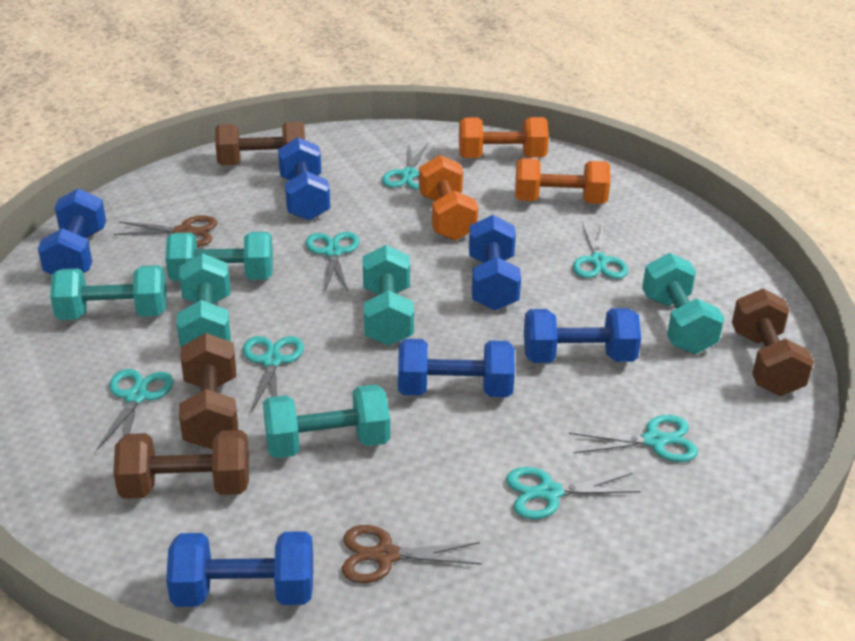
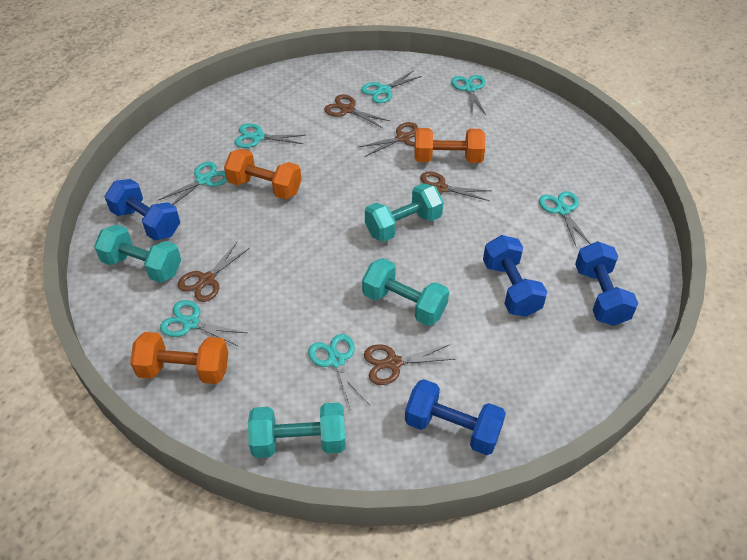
blue dumbbell: 6 -> 4
brown dumbbell: 4 -> 0
brown scissors: 2 -> 5
turquoise dumbbell: 6 -> 4

